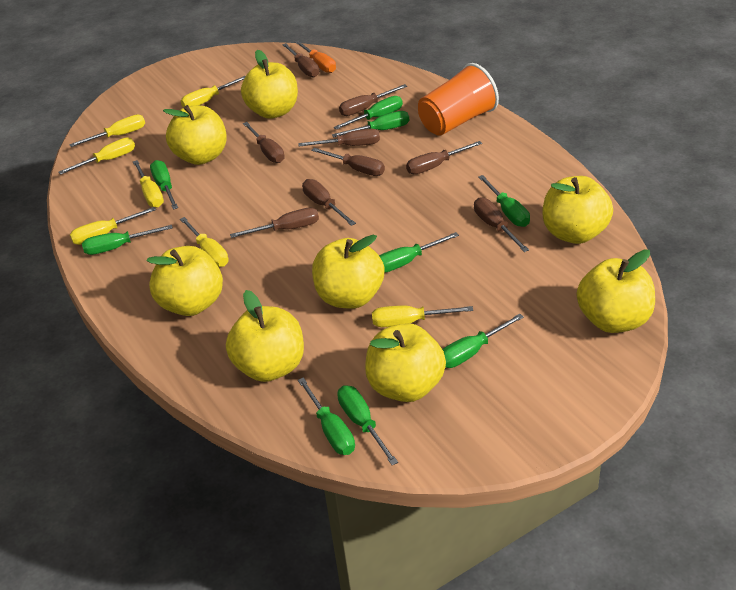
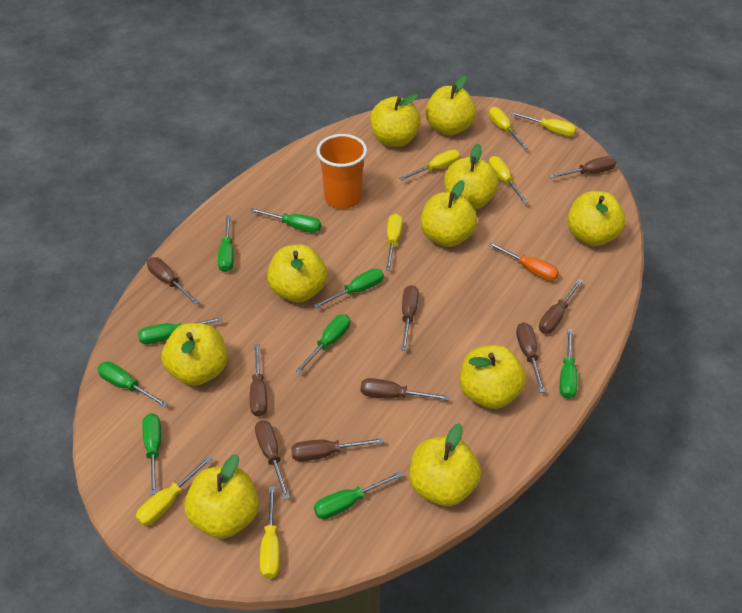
yellow apple: 8 -> 10

